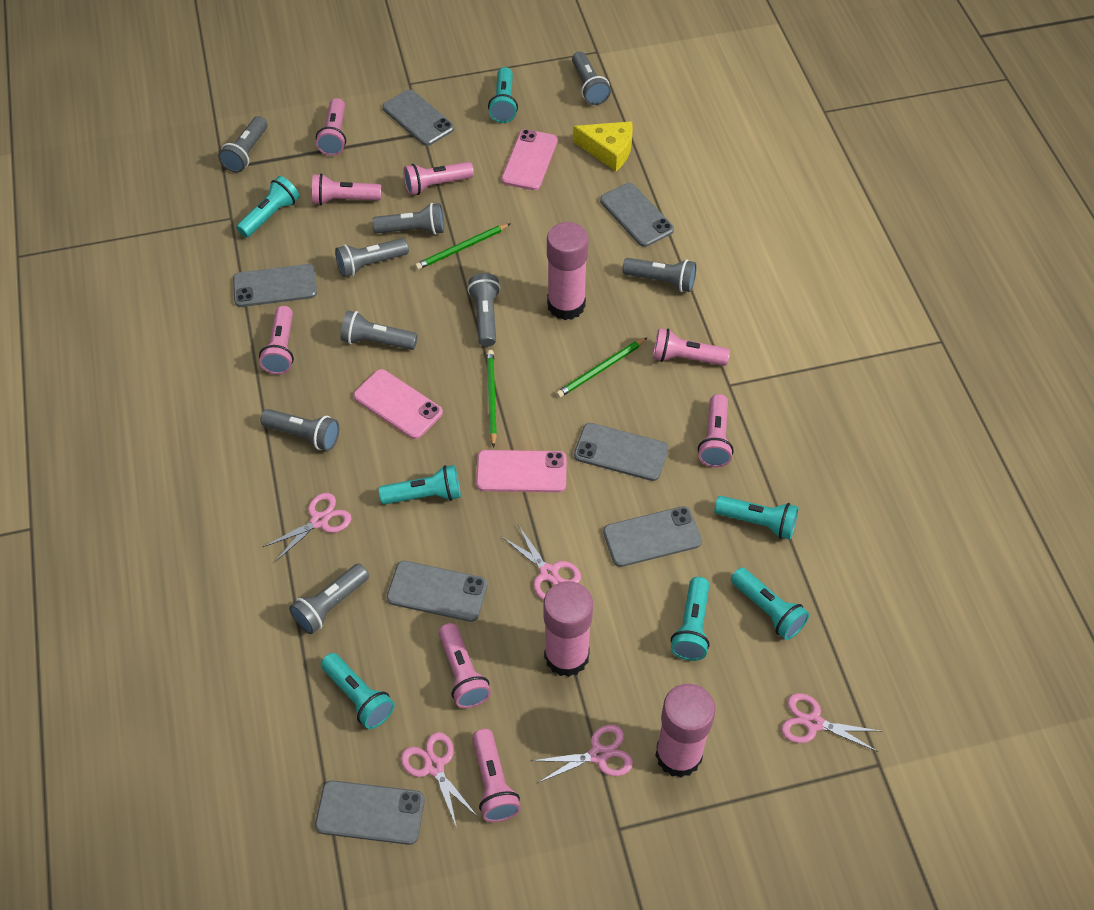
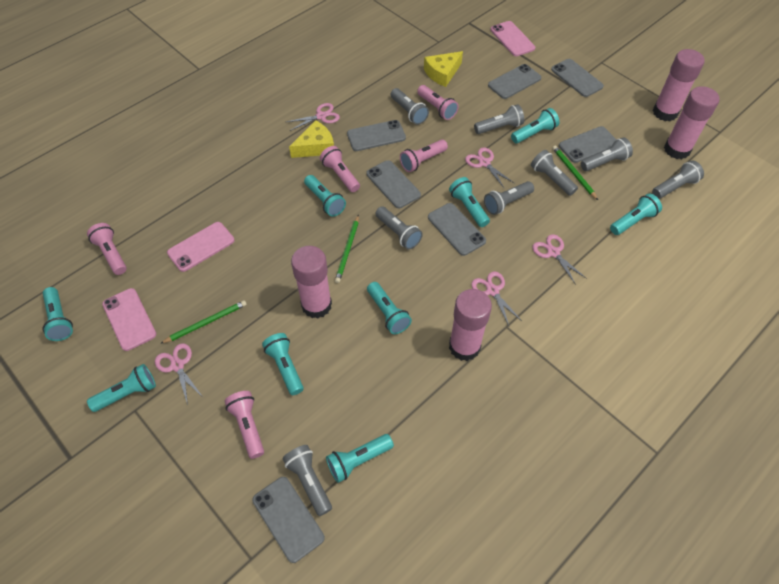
grey flashlight: 9 -> 8
pink flashlight: 8 -> 5
pink glue stick: 3 -> 4
turquoise flashlight: 7 -> 9
yellow cheese: 1 -> 2

